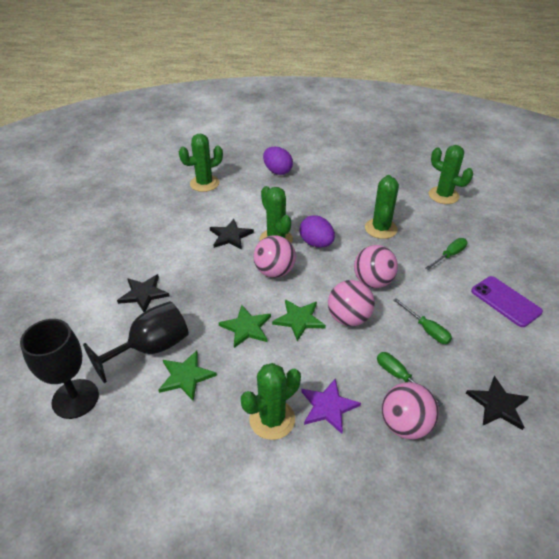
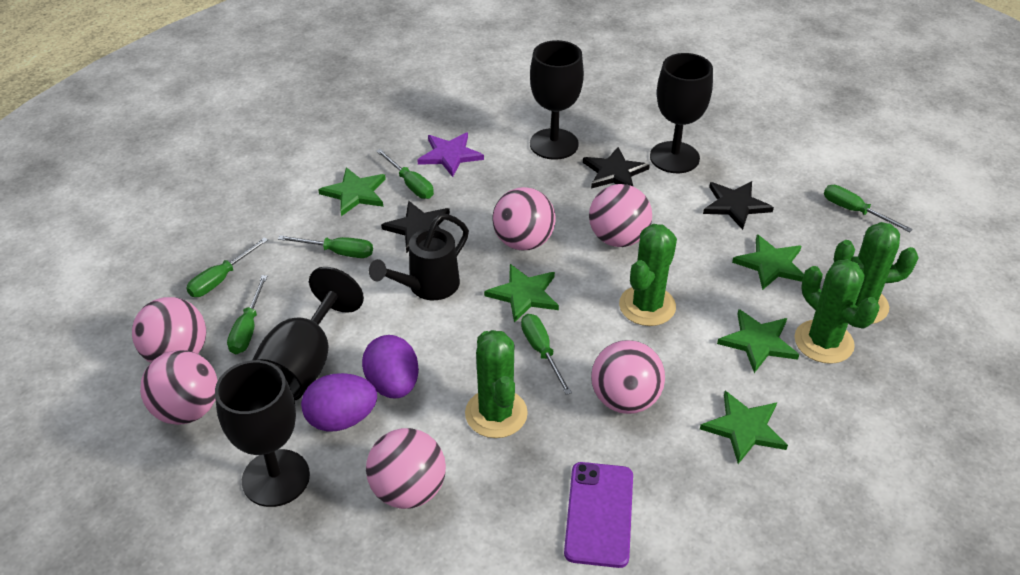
black goblet: 2 -> 4
black watering can: 0 -> 1
green cactus: 5 -> 4
green screwdriver: 3 -> 6
green star: 3 -> 5
pink ball: 4 -> 6

